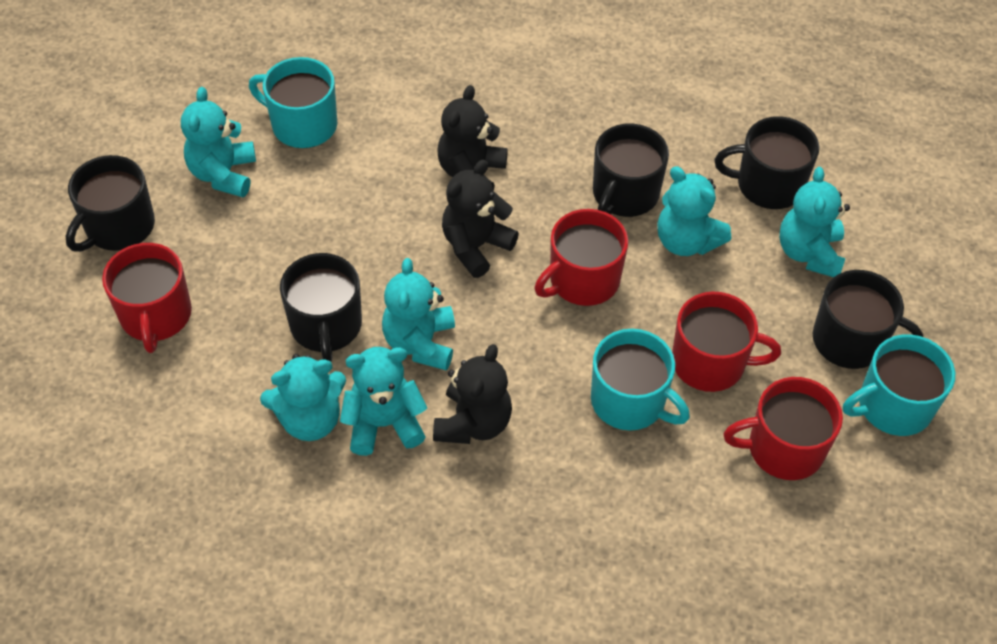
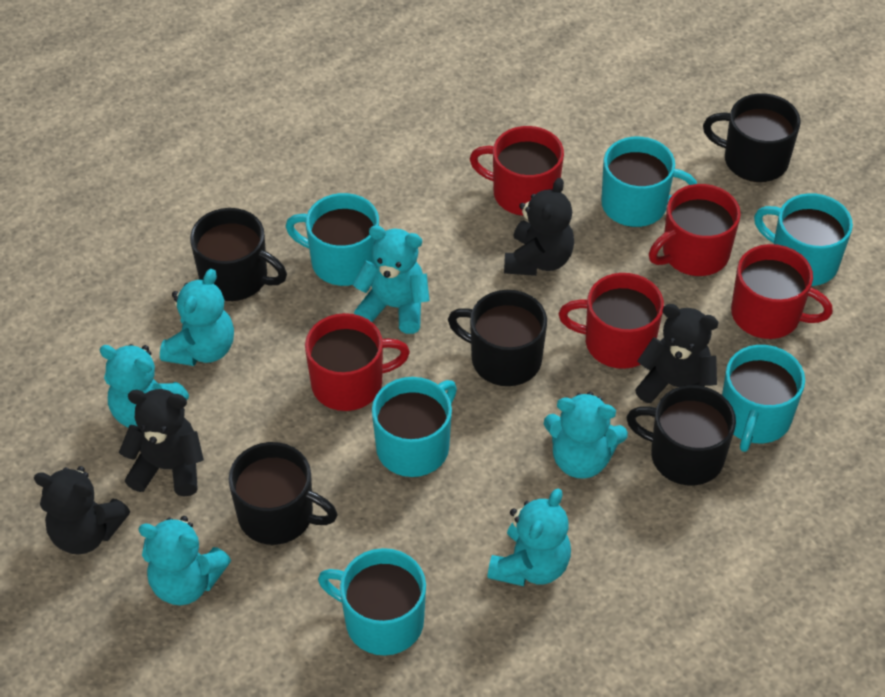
black teddy bear: 3 -> 4
red mug: 4 -> 5
turquoise mug: 3 -> 6

